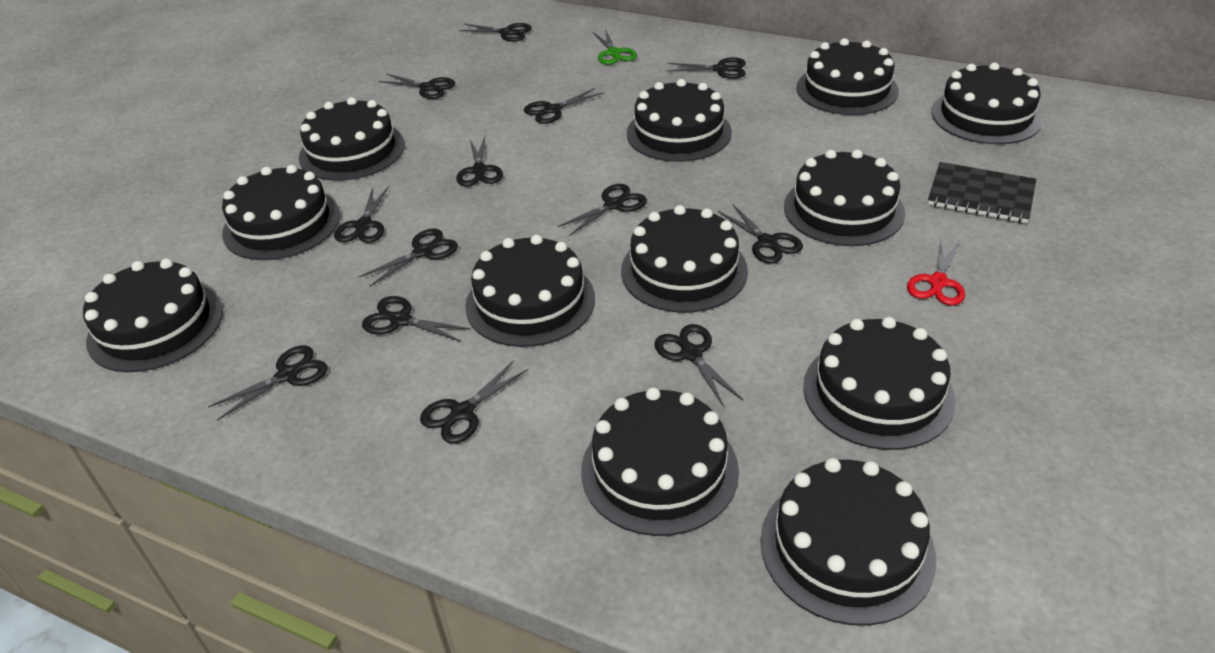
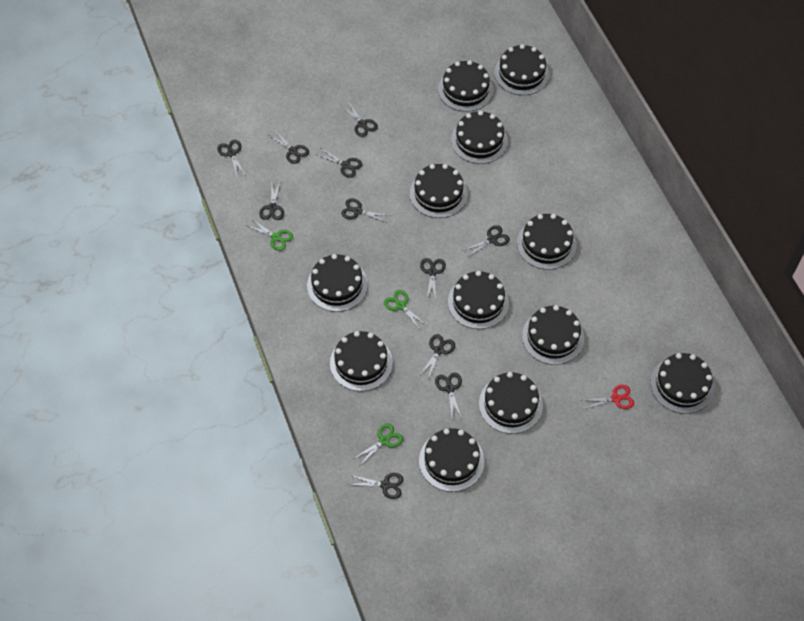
black notebook: 1 -> 0
black scissors: 13 -> 11
green scissors: 1 -> 3

